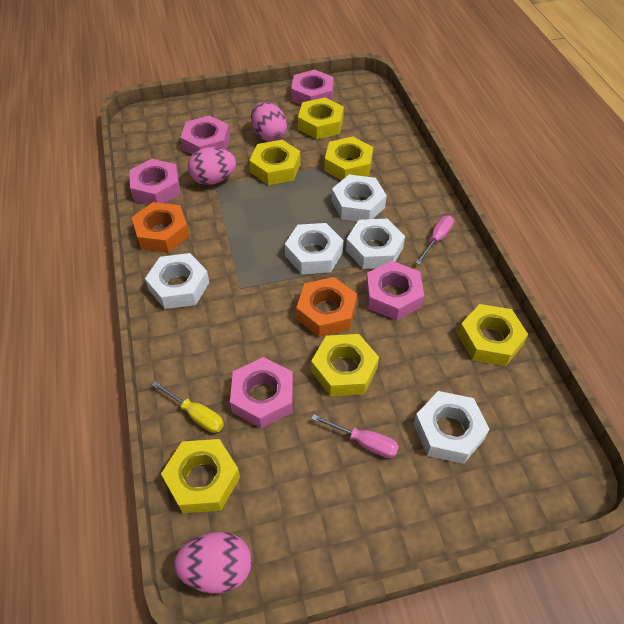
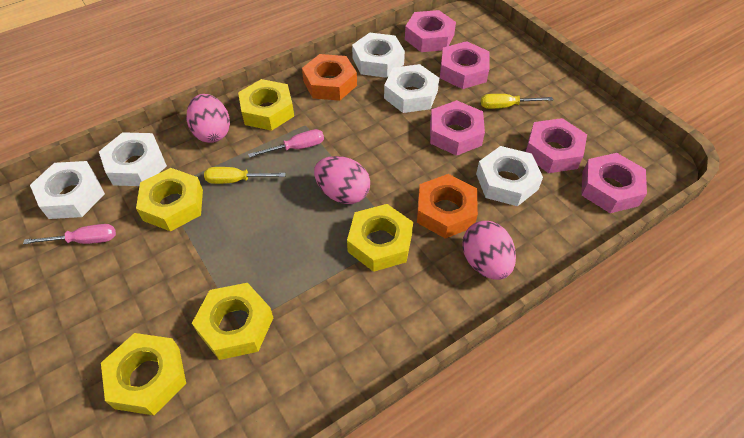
yellow nut: 6 -> 5
yellow screwdriver: 1 -> 2

